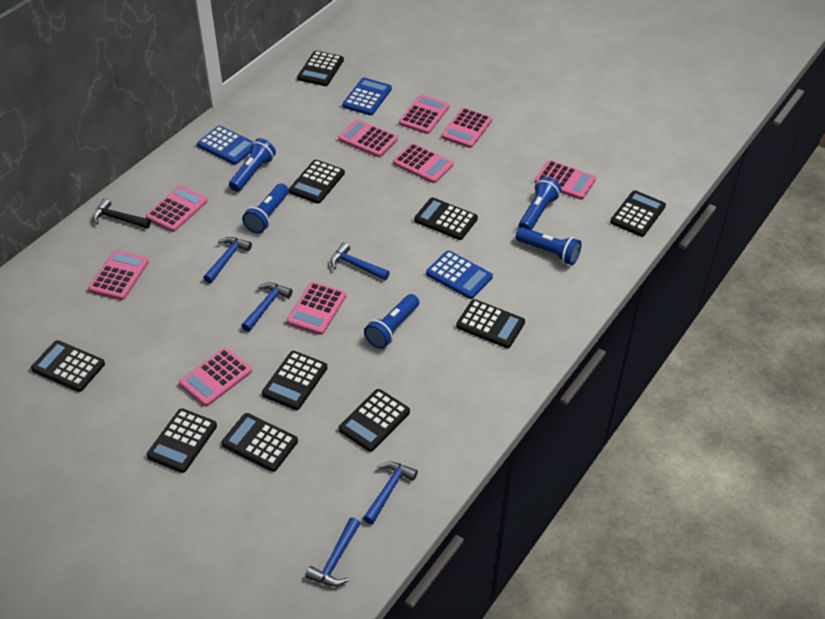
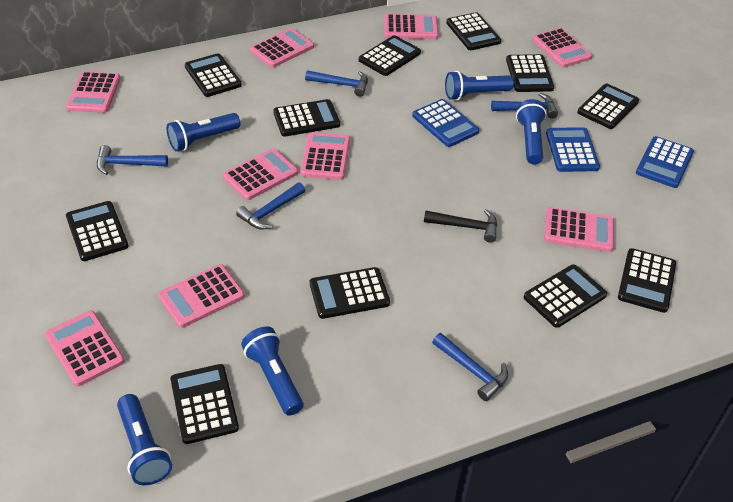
black calculator: 10 -> 11

